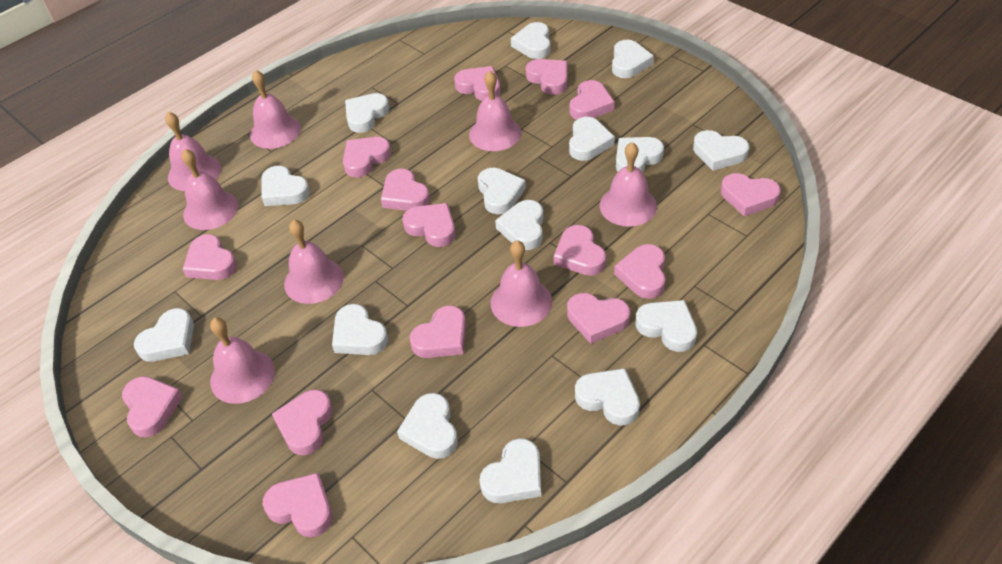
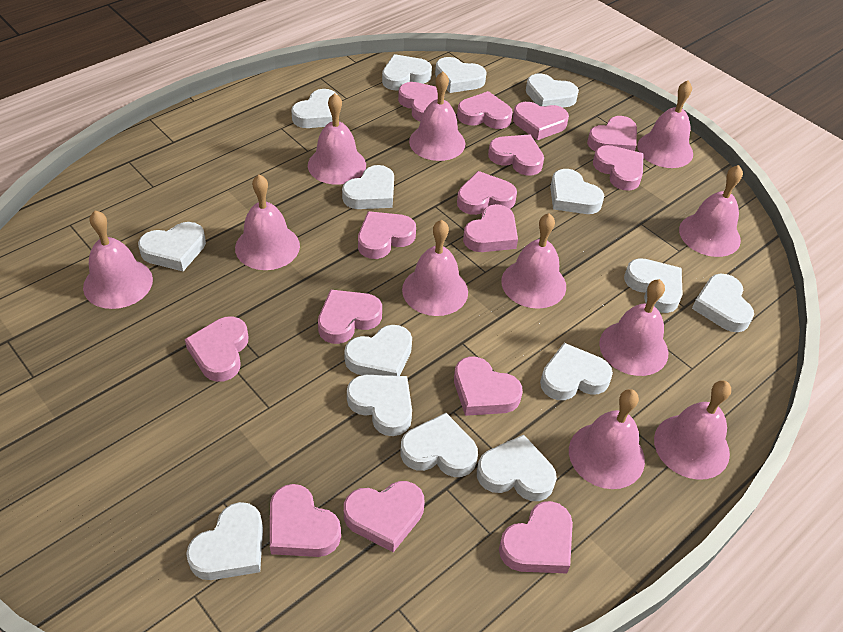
pink bell: 8 -> 11

